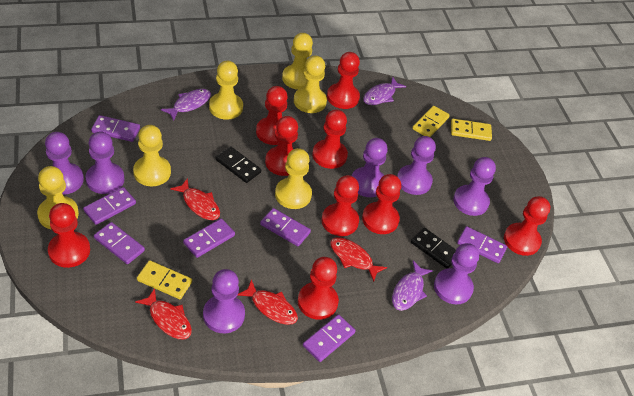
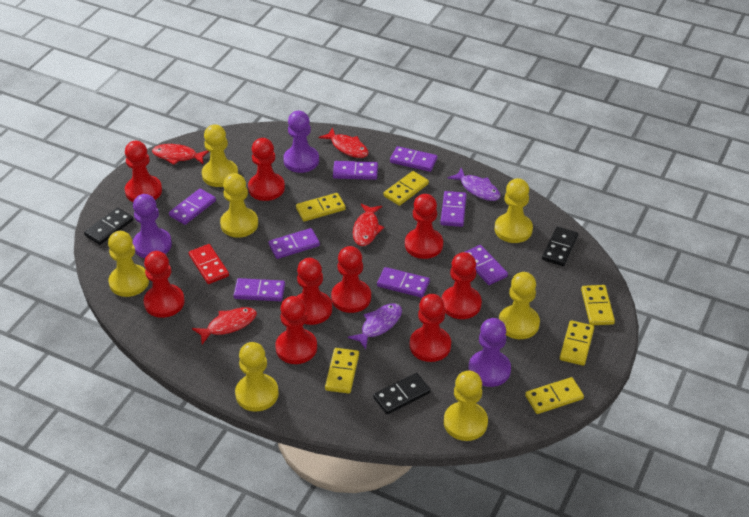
black domino: 2 -> 3
purple domino: 7 -> 8
purple fish: 3 -> 2
purple pawn: 7 -> 3
red domino: 0 -> 1
yellow domino: 3 -> 6
yellow pawn: 6 -> 7

